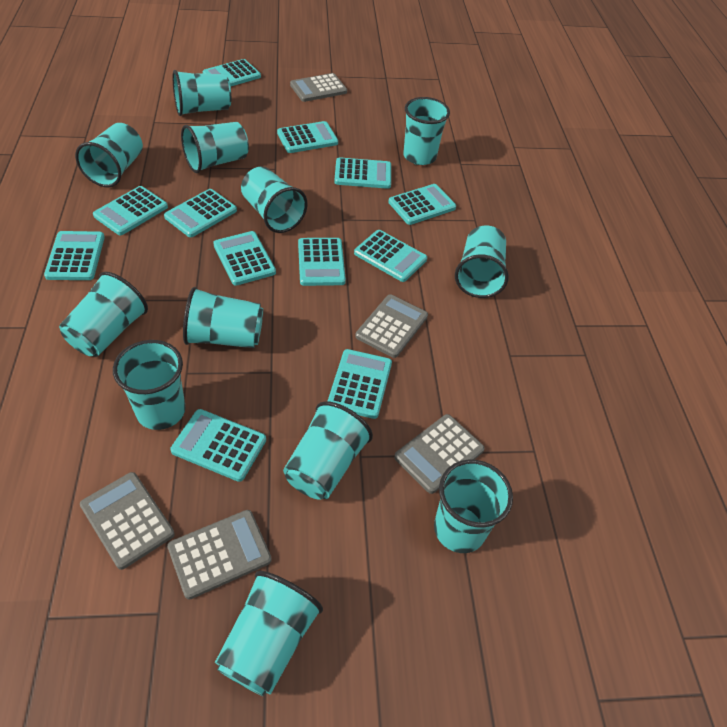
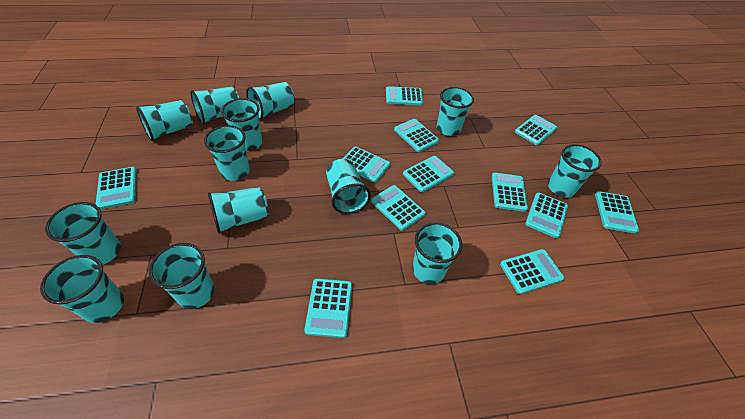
grey calculator: 5 -> 0
turquoise cup: 12 -> 13

